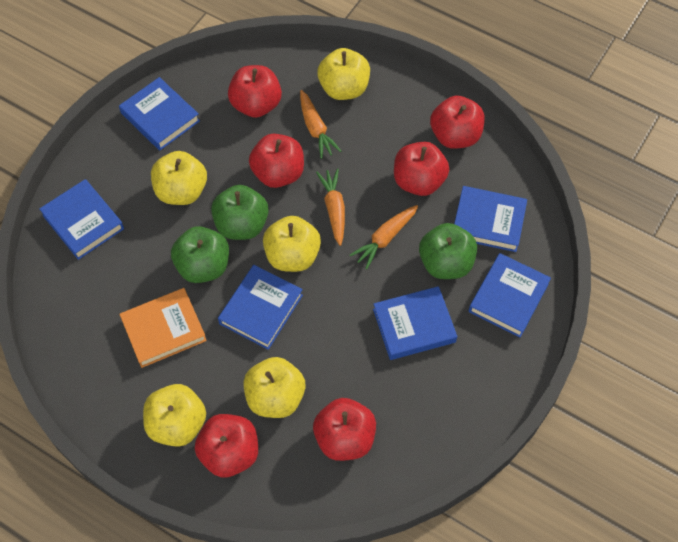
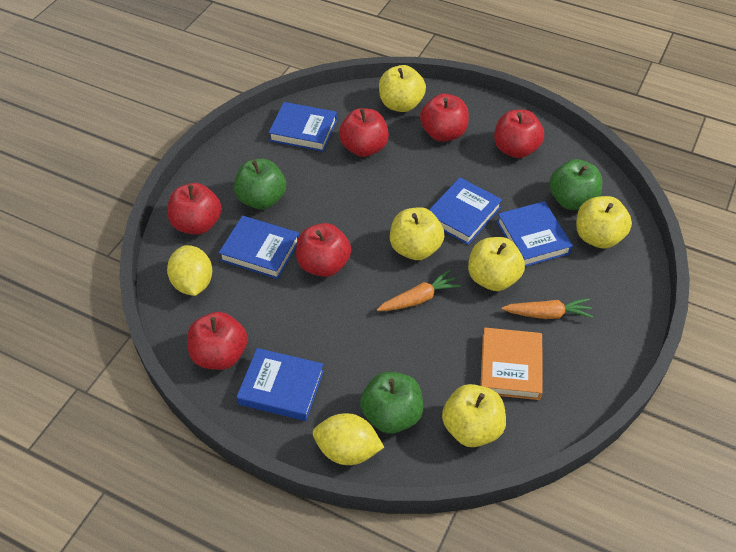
blue book: 6 -> 5
orange carrot: 3 -> 2
yellow lemon: 0 -> 2

